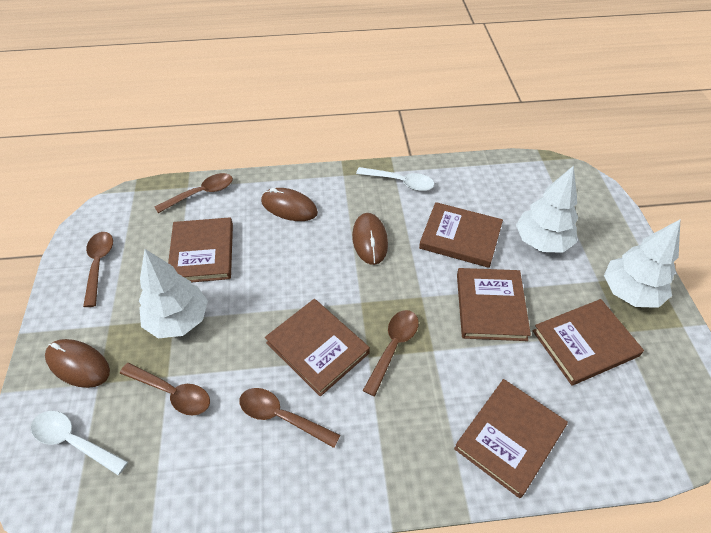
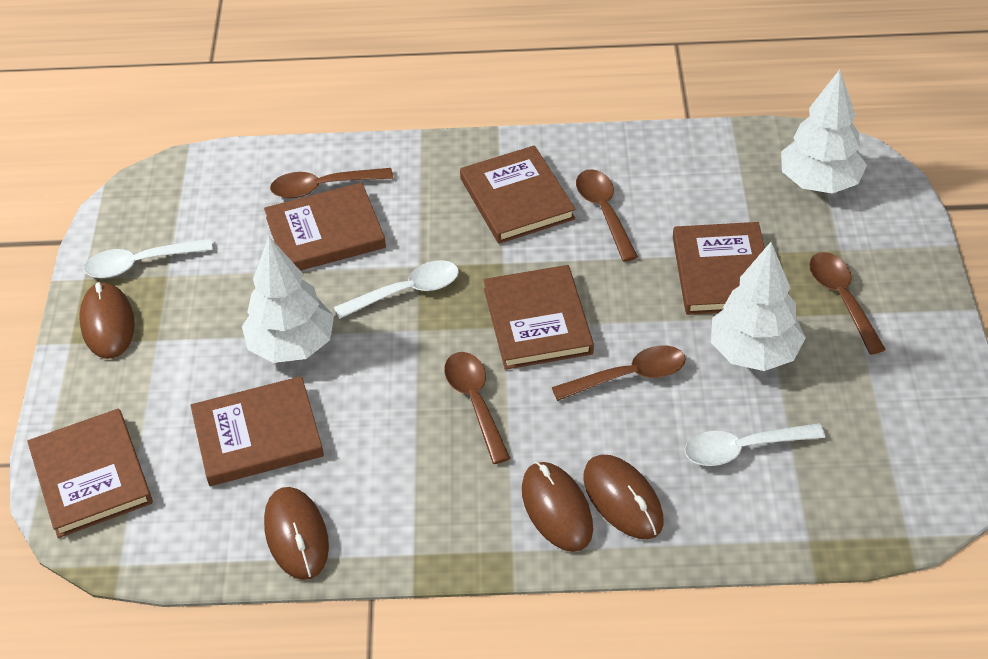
brown mouse: 3 -> 4
white spoon: 2 -> 3

